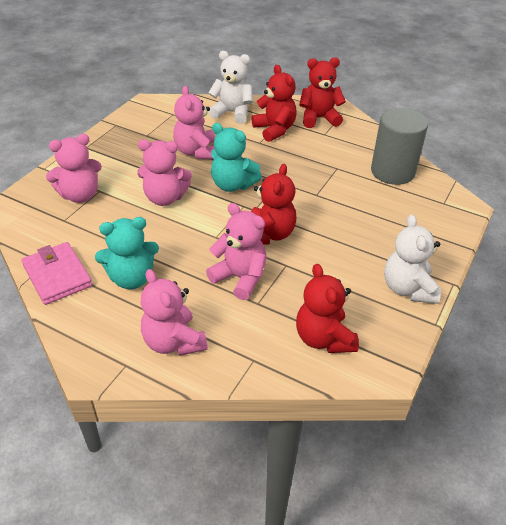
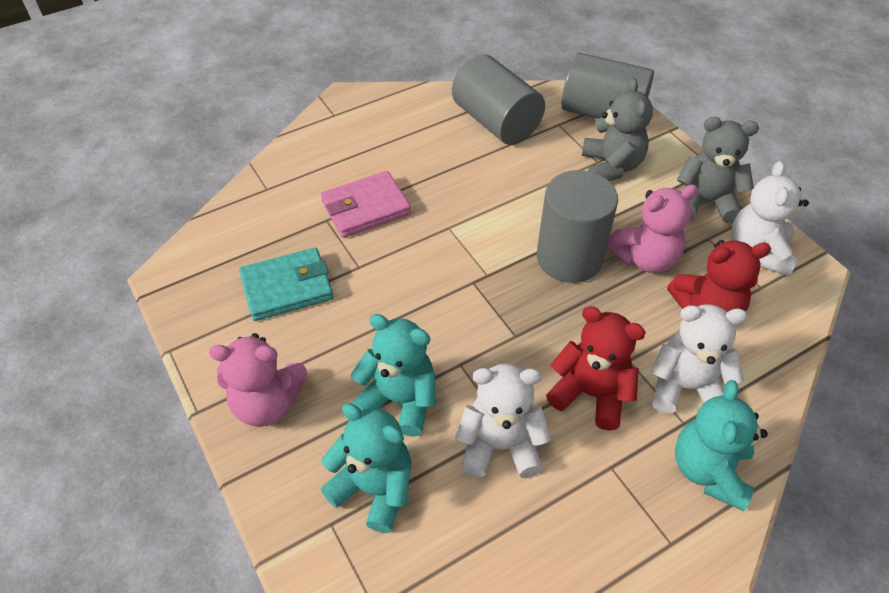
grey cylinder: 1 -> 3
grey teddy bear: 0 -> 2
pink teddy bear: 5 -> 2
red teddy bear: 4 -> 2
turquoise teddy bear: 2 -> 3
turquoise wallet: 0 -> 1
white teddy bear: 2 -> 3

